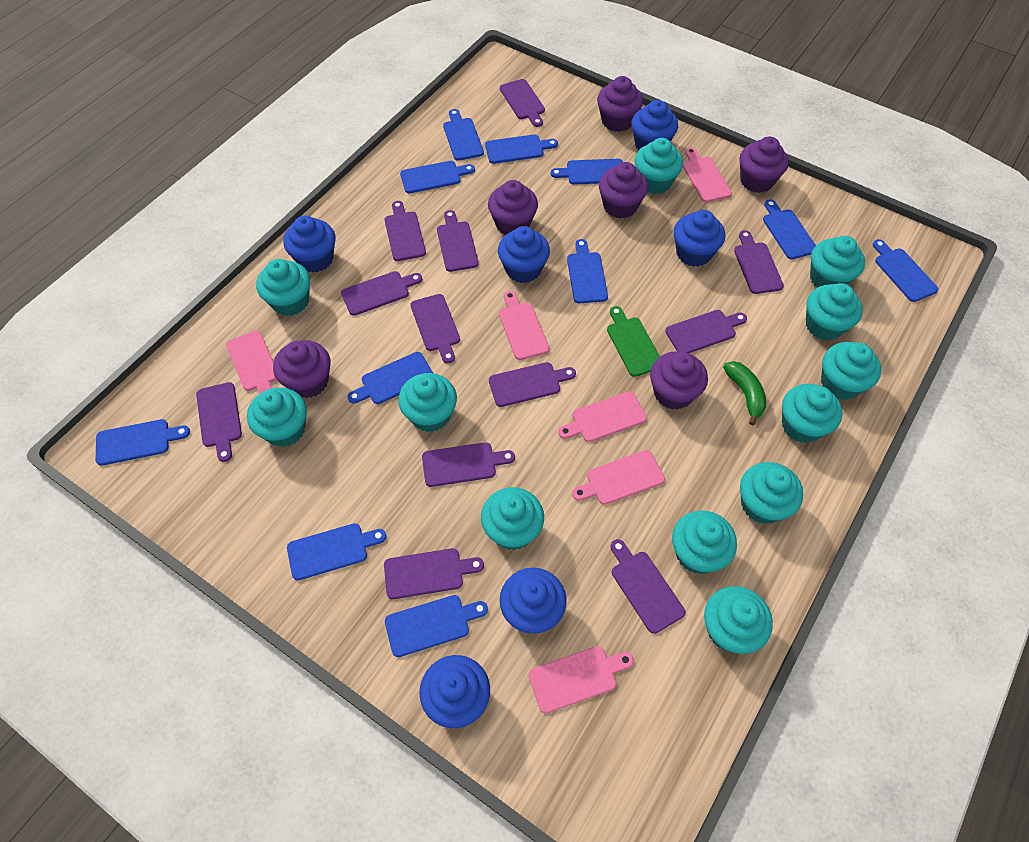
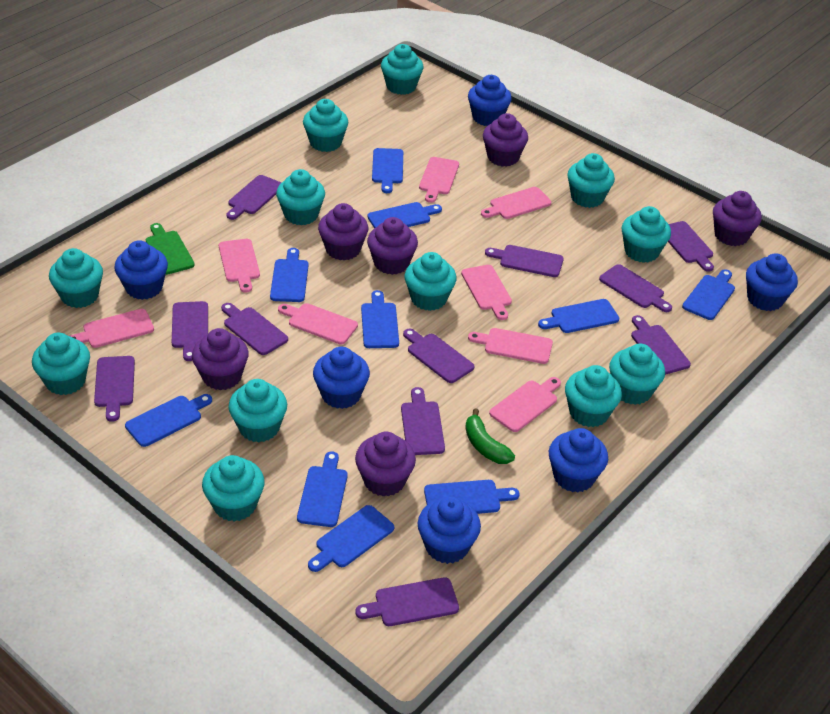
blue cutting board: 11 -> 10
pink cutting board: 6 -> 8
purple cutting board: 12 -> 11

